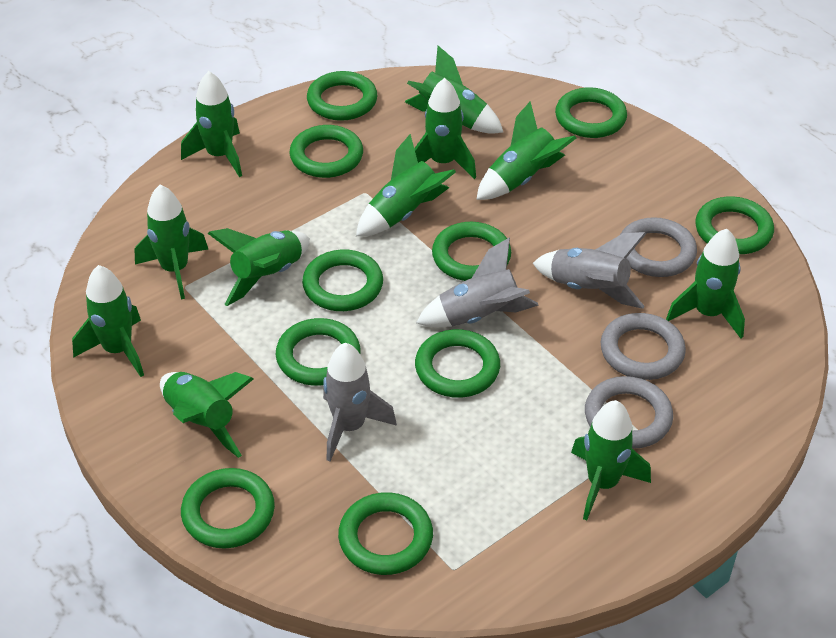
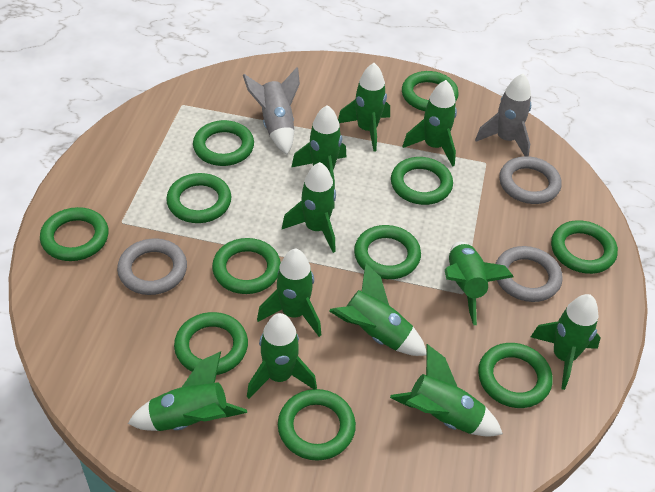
green ring: 10 -> 11
grey rocket: 3 -> 2

